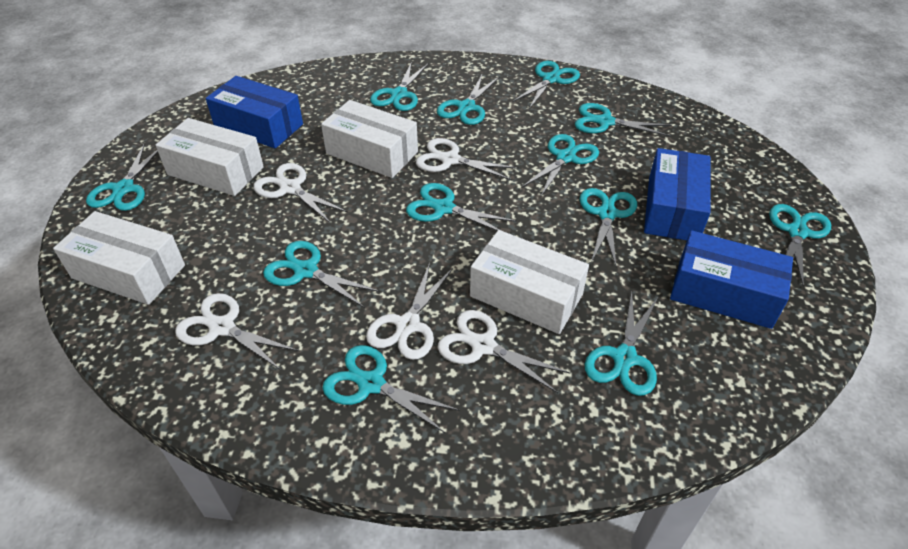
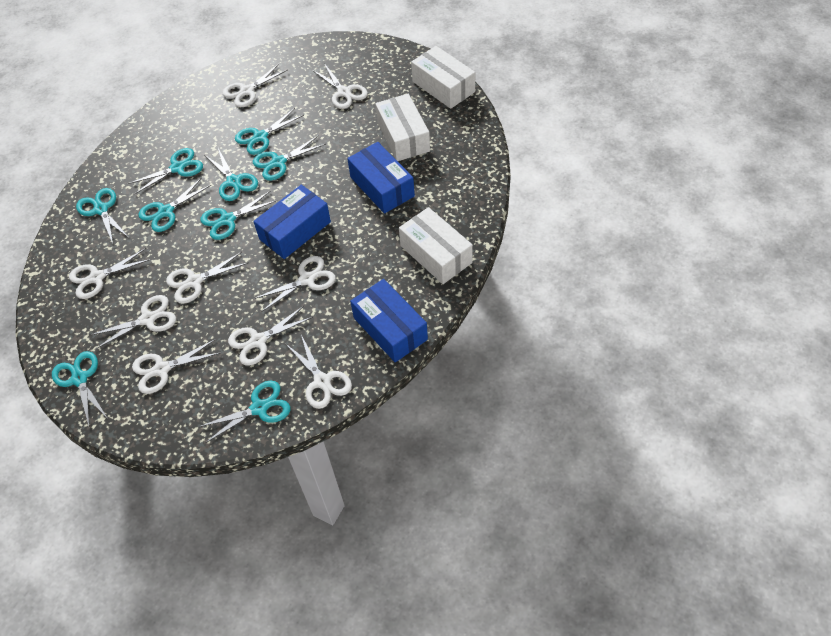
turquoise scissors: 12 -> 9
white box: 4 -> 3
white scissors: 5 -> 9

